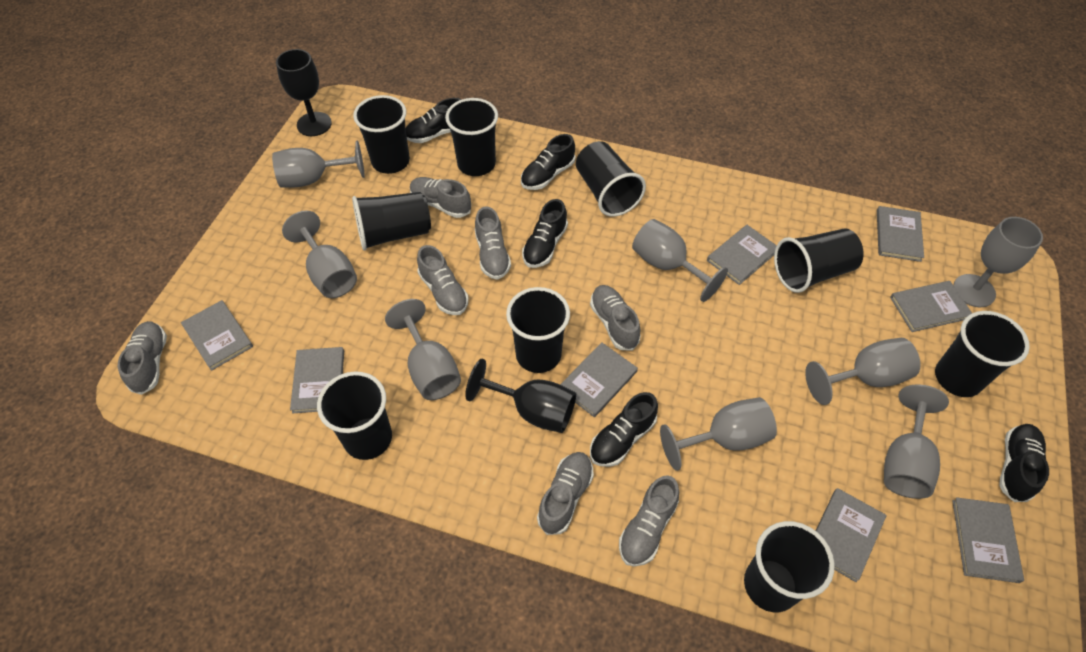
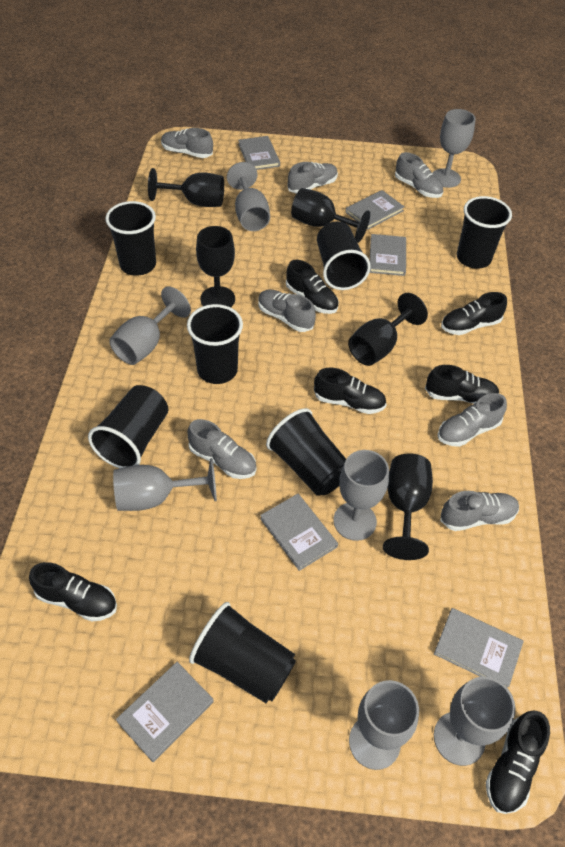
black cup: 9 -> 7
black goblet: 2 -> 5
black shoe: 5 -> 6
grey book: 8 -> 6
grey goblet: 8 -> 7

